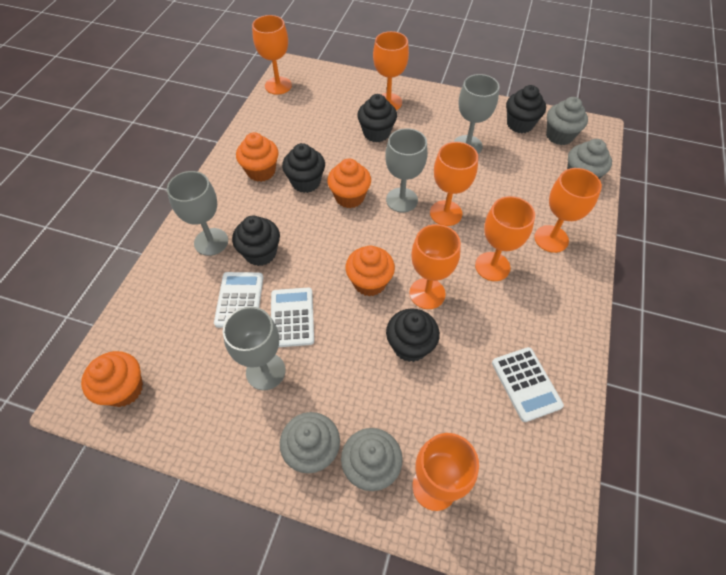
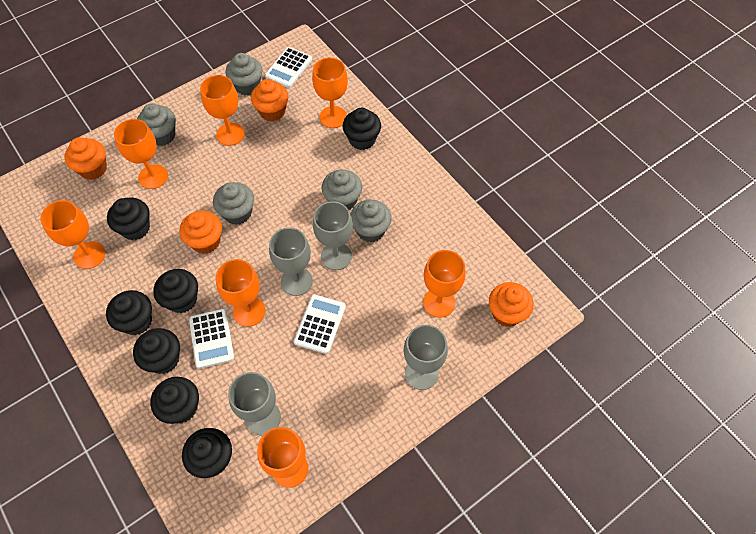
black cupcake: 5 -> 7
grey cupcake: 4 -> 5

